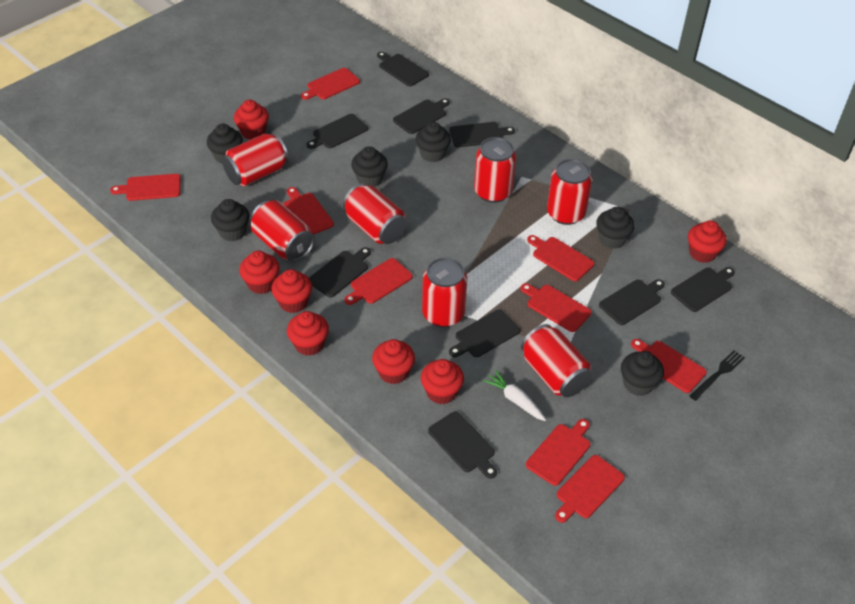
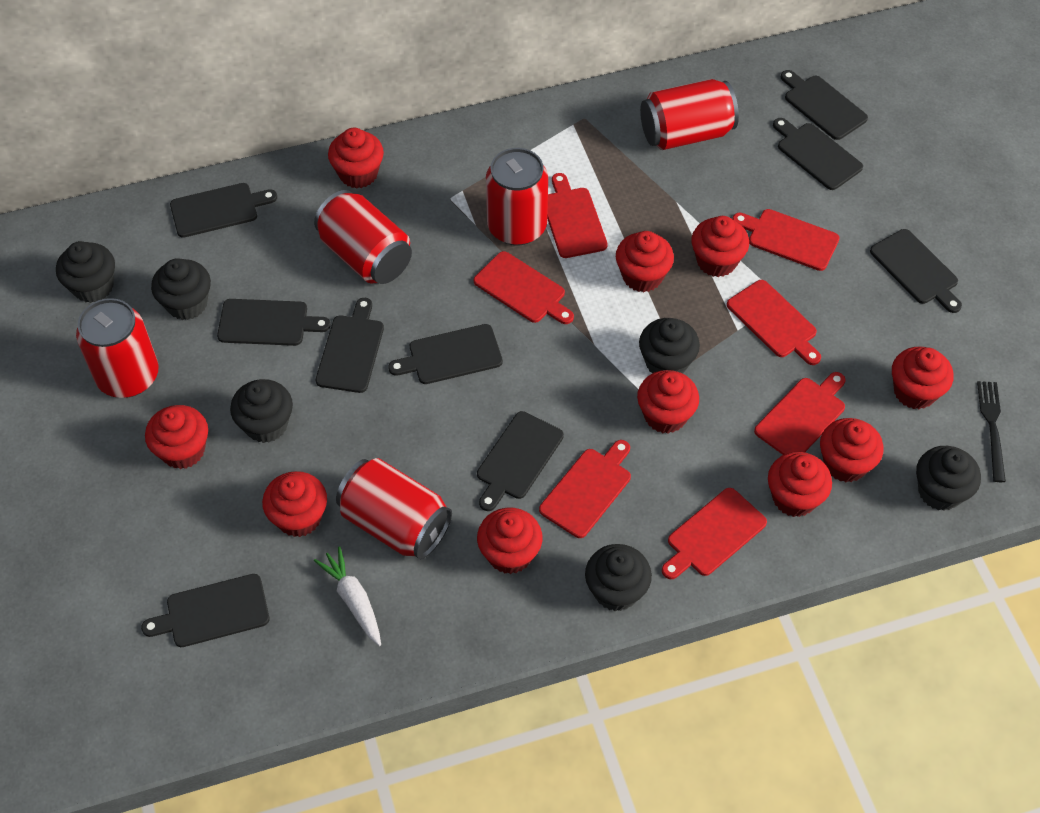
red can: 7 -> 5
red cupcake: 7 -> 10
red cutting board: 9 -> 7

